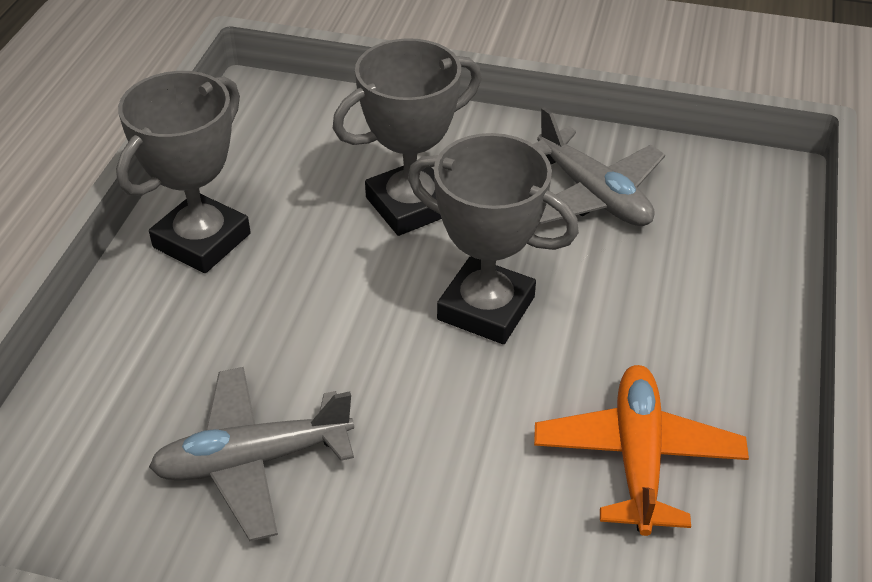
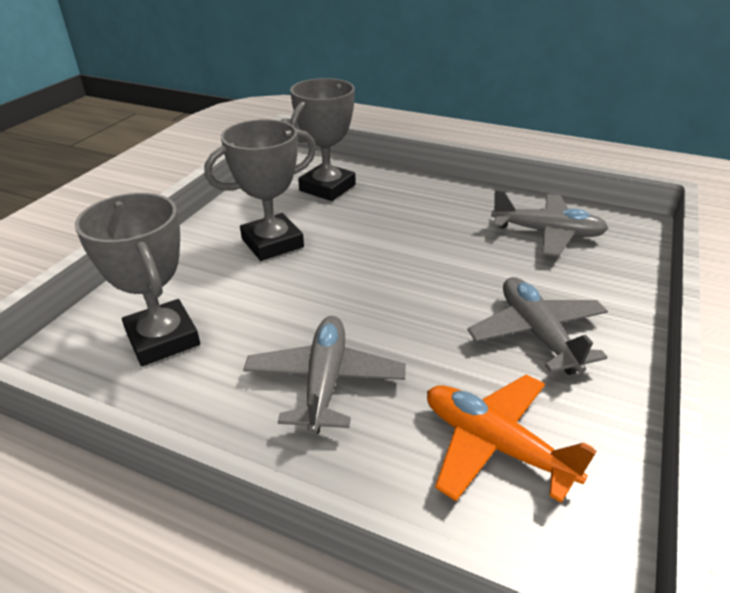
grey plane: 2 -> 3

